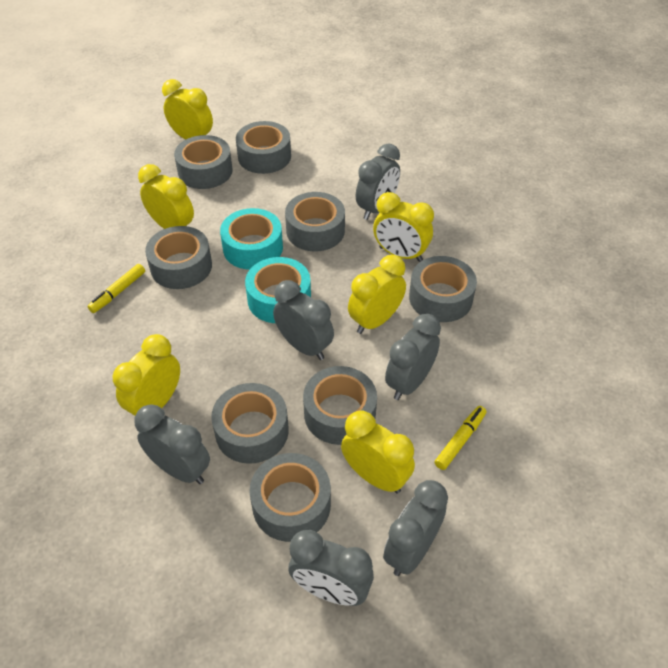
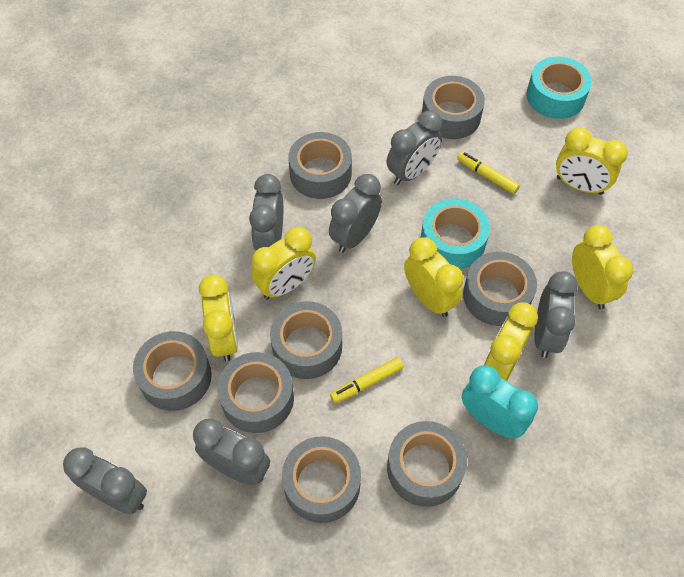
turquoise clock: 0 -> 1

